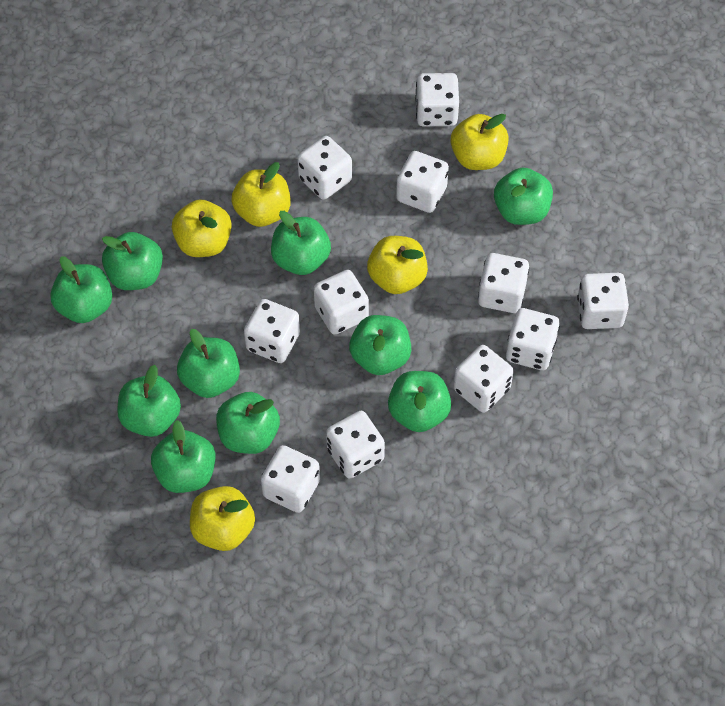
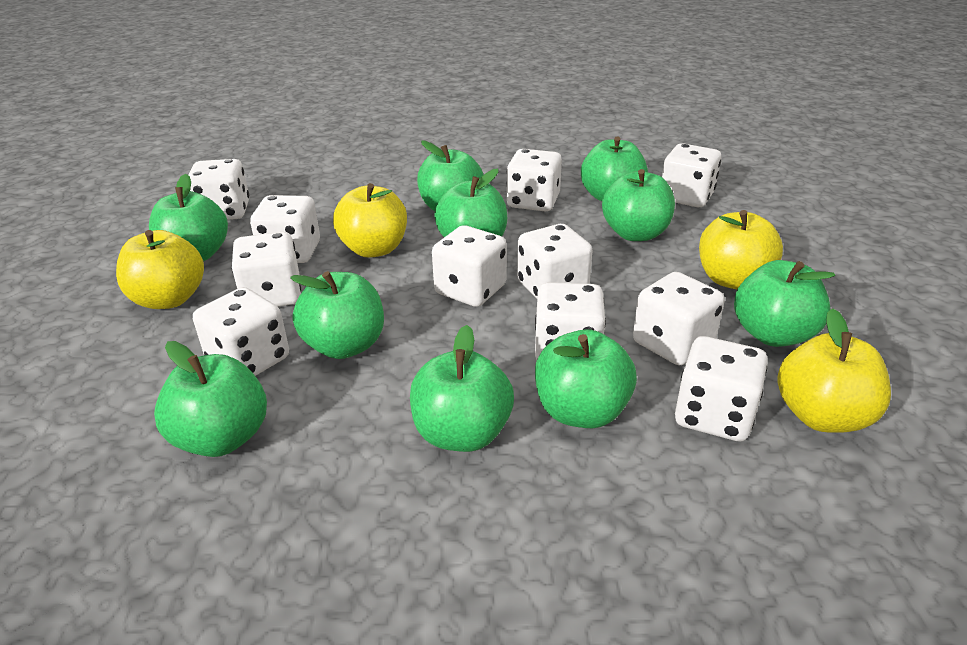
yellow apple: 5 -> 4

